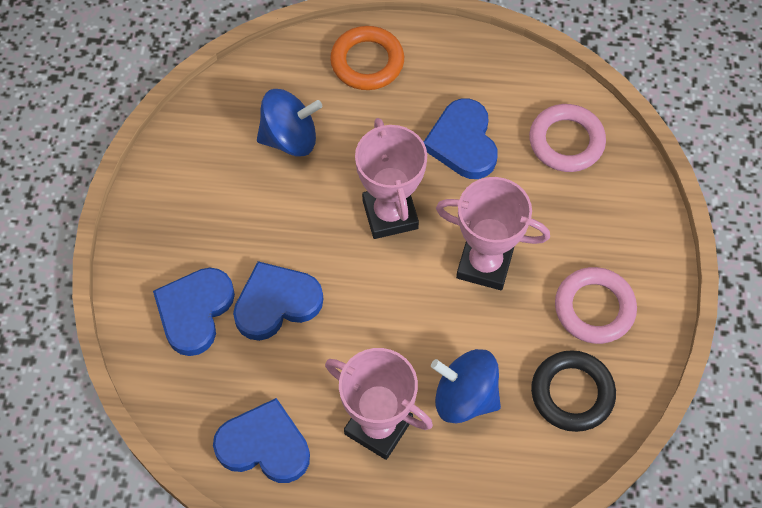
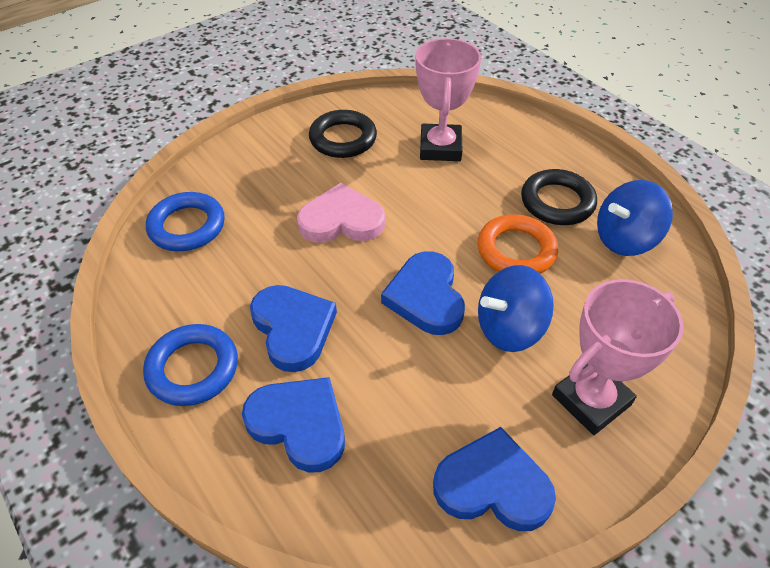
black ring: 1 -> 2
blue ring: 0 -> 2
pink heart: 0 -> 1
pink ring: 2 -> 0
pink trophy: 3 -> 2

